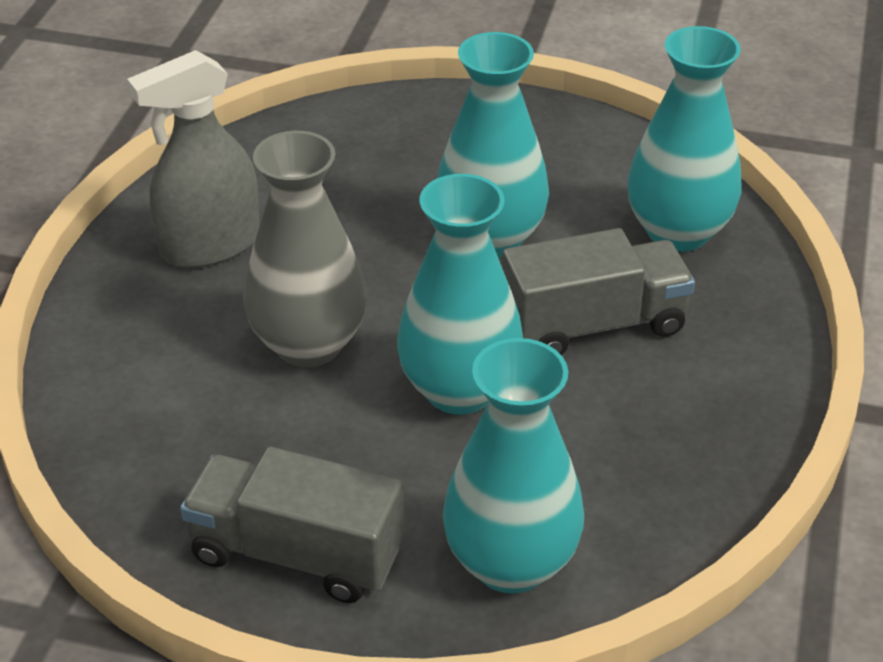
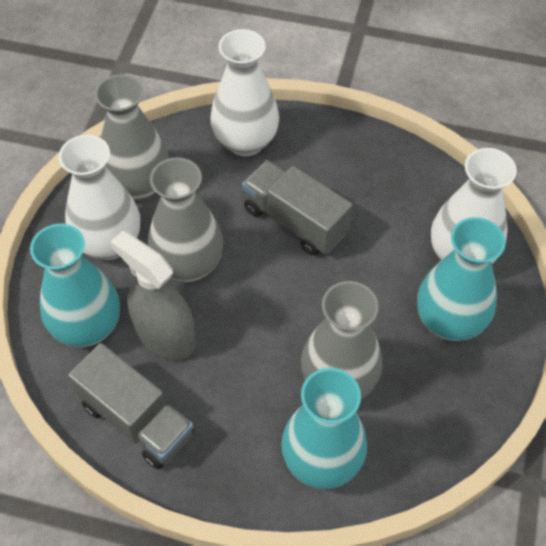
grey vase: 1 -> 3
turquoise vase: 4 -> 3
white vase: 0 -> 3

